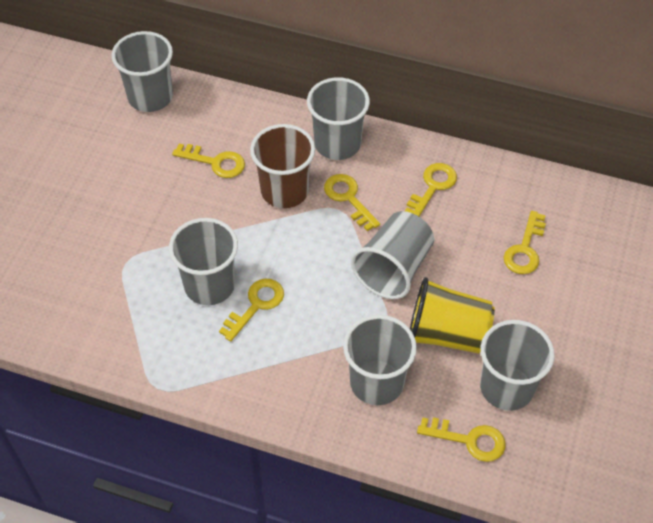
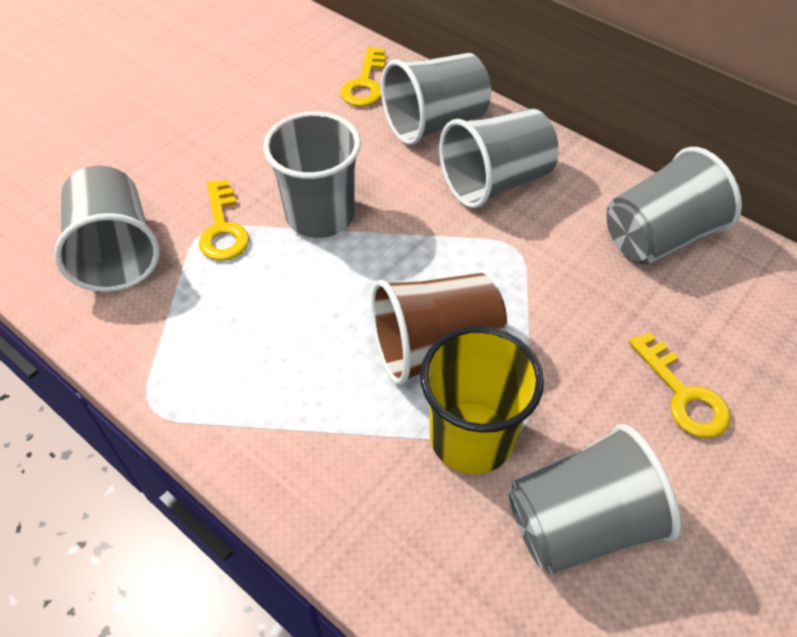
yellow key: 6 -> 3

